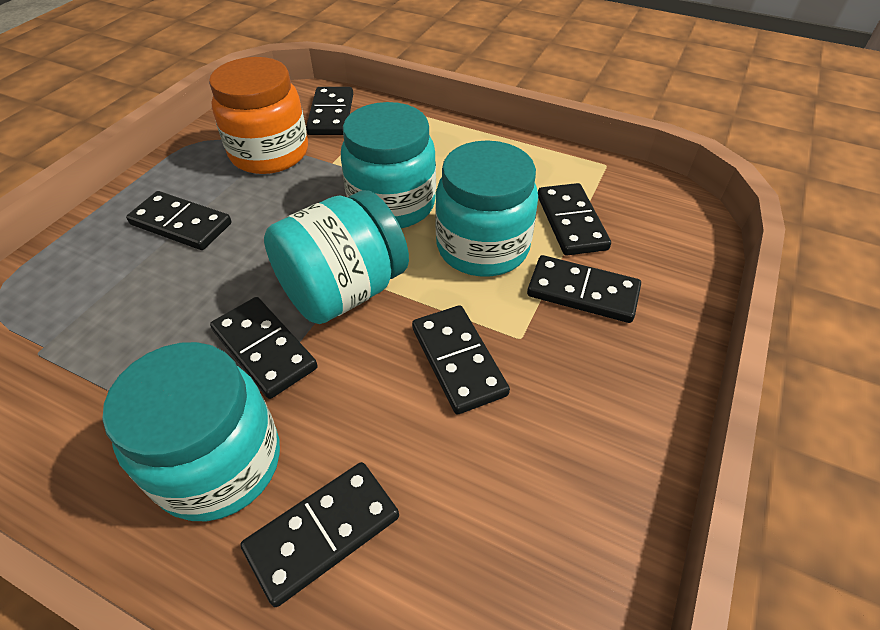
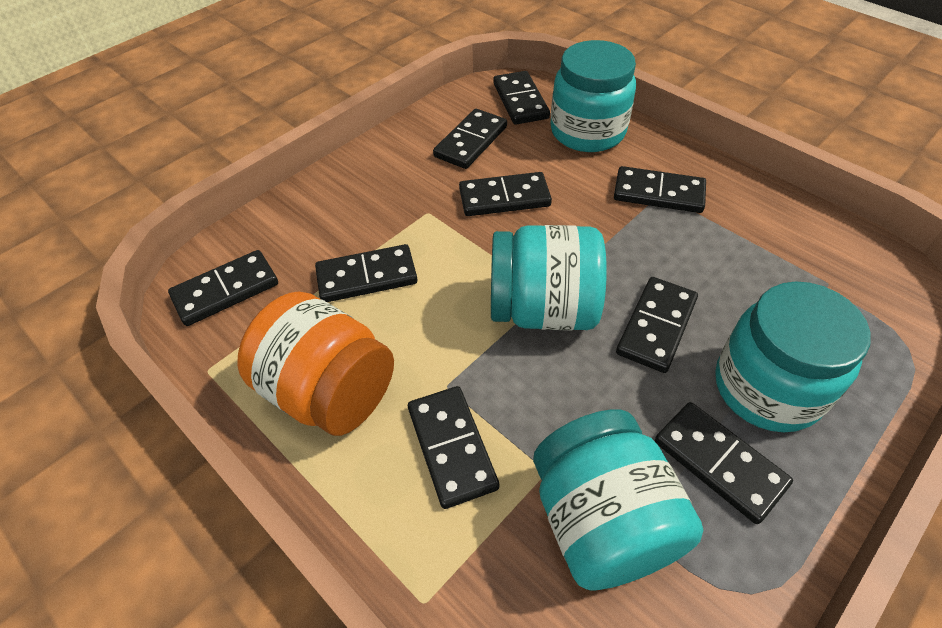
black domino: 7 -> 9

